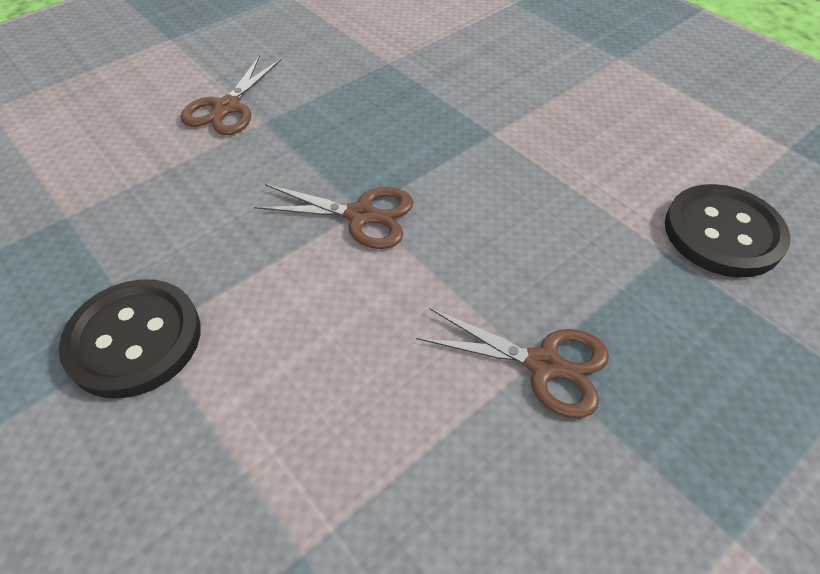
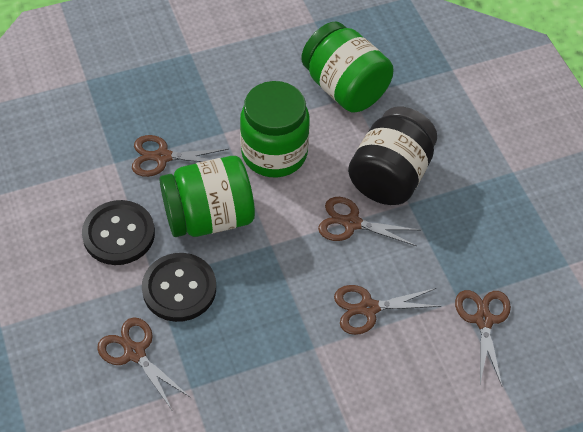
black jar: 0 -> 1
brown scissors: 3 -> 5
green jar: 0 -> 3

